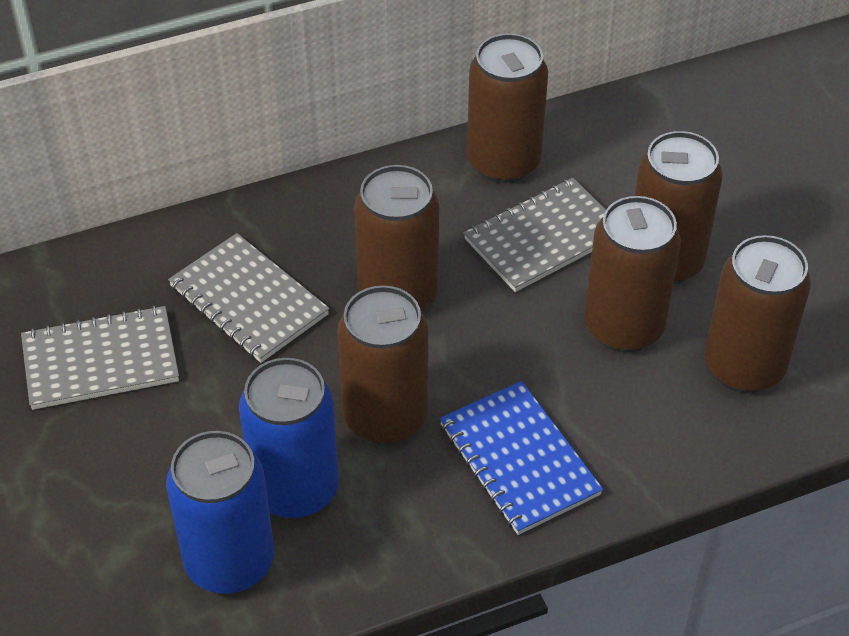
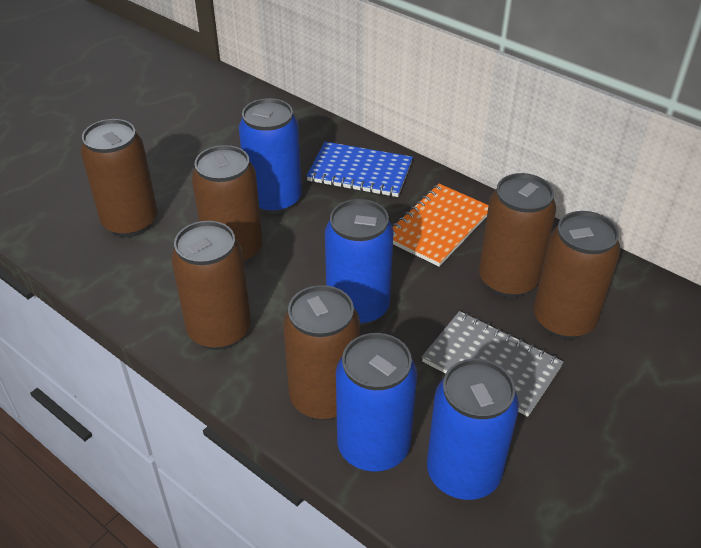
blue can: 2 -> 4
grey notebook: 3 -> 1
orange notebook: 0 -> 1

